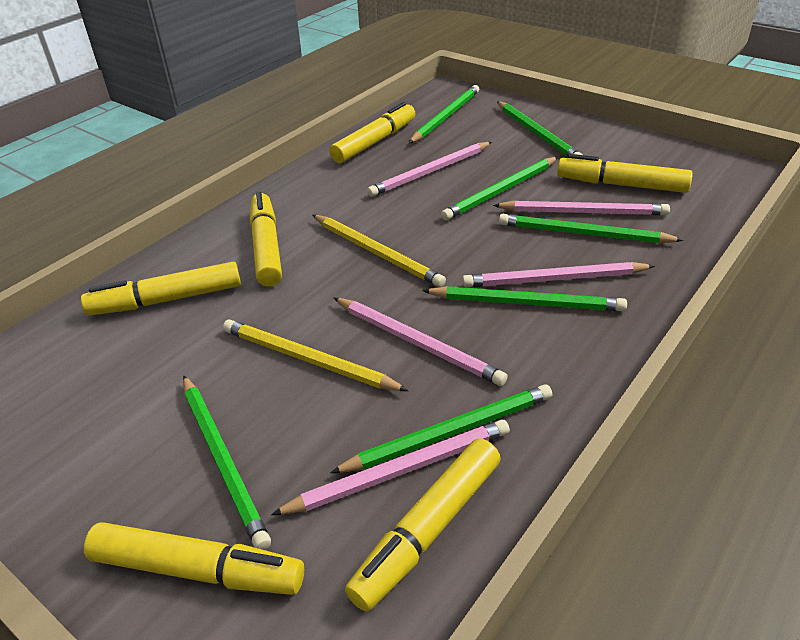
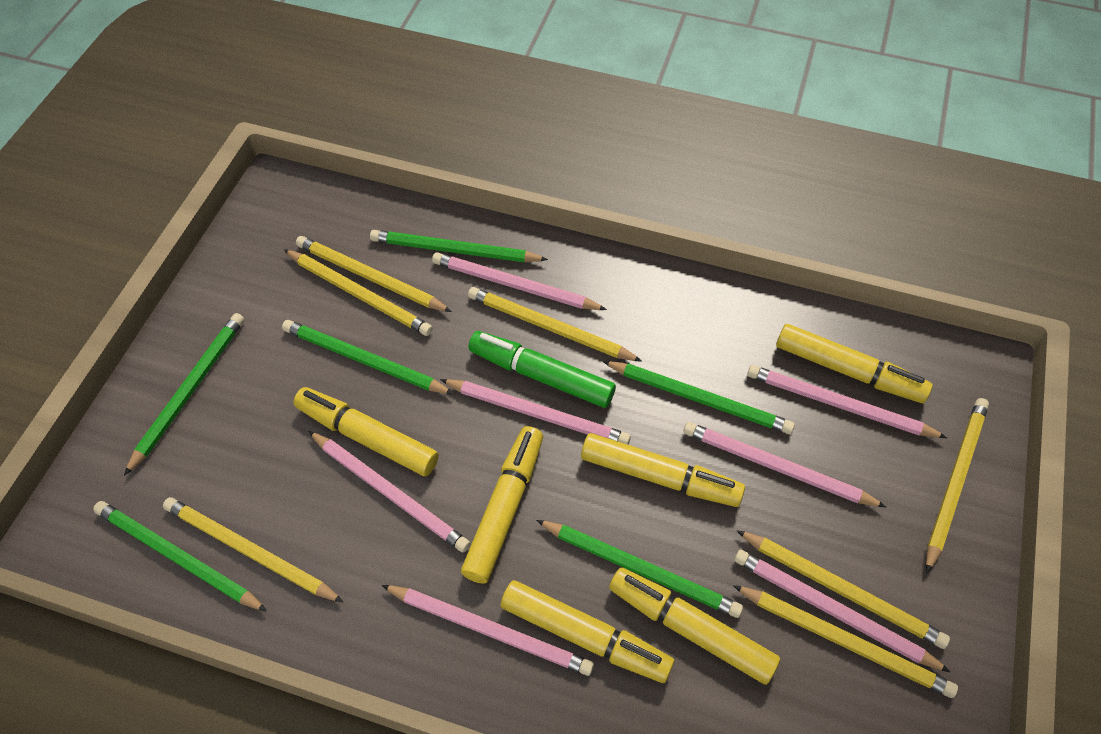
green marker: 0 -> 1
green pencil: 7 -> 6
pink pencil: 5 -> 7
yellow pencil: 2 -> 7

